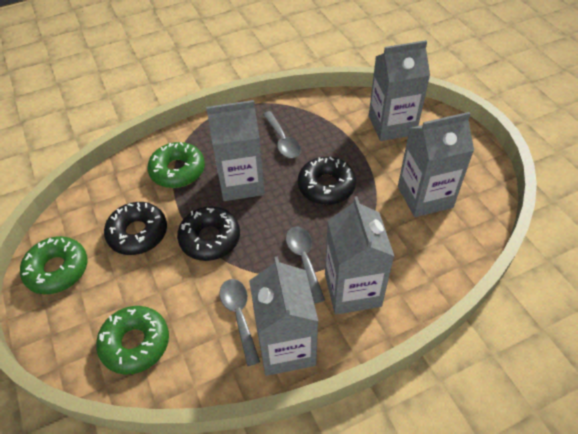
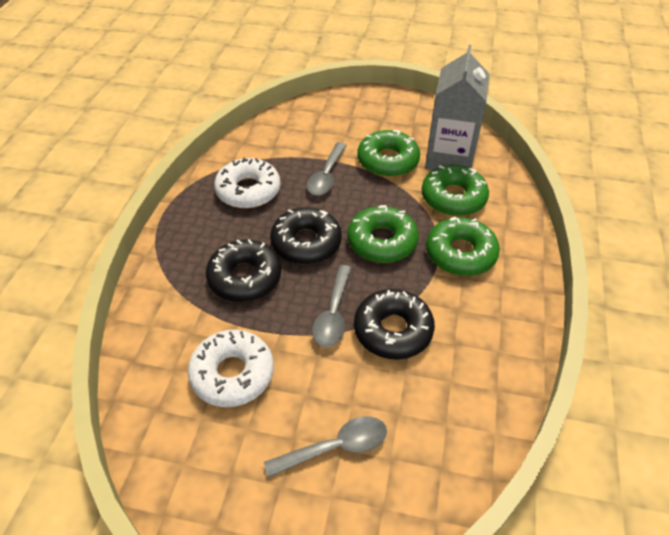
green donut: 3 -> 4
grey carton: 5 -> 1
white donut: 0 -> 2

